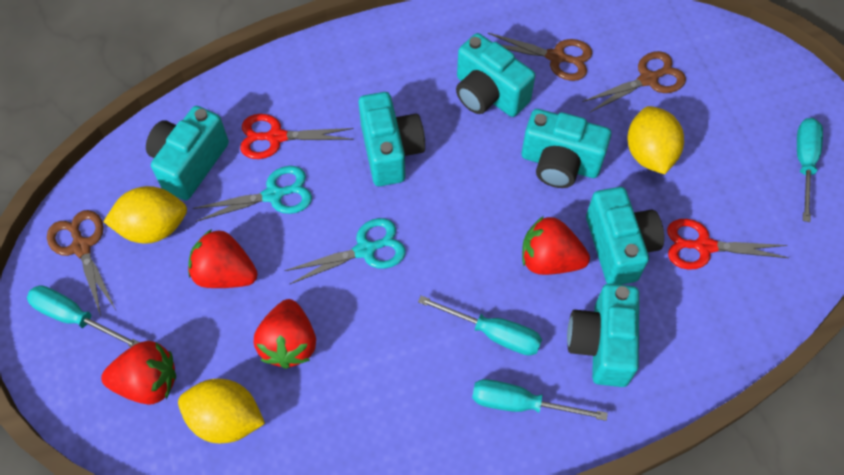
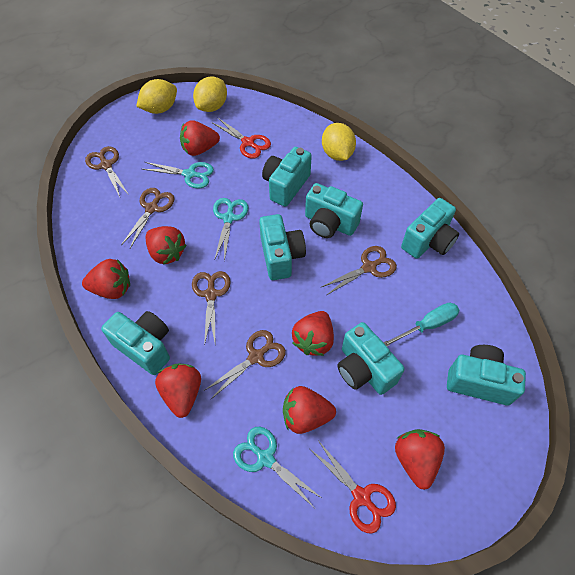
brown scissors: 3 -> 5
red strawberry: 4 -> 7
turquoise camera: 6 -> 7
turquoise scissors: 2 -> 3
turquoise screwdriver: 4 -> 1

